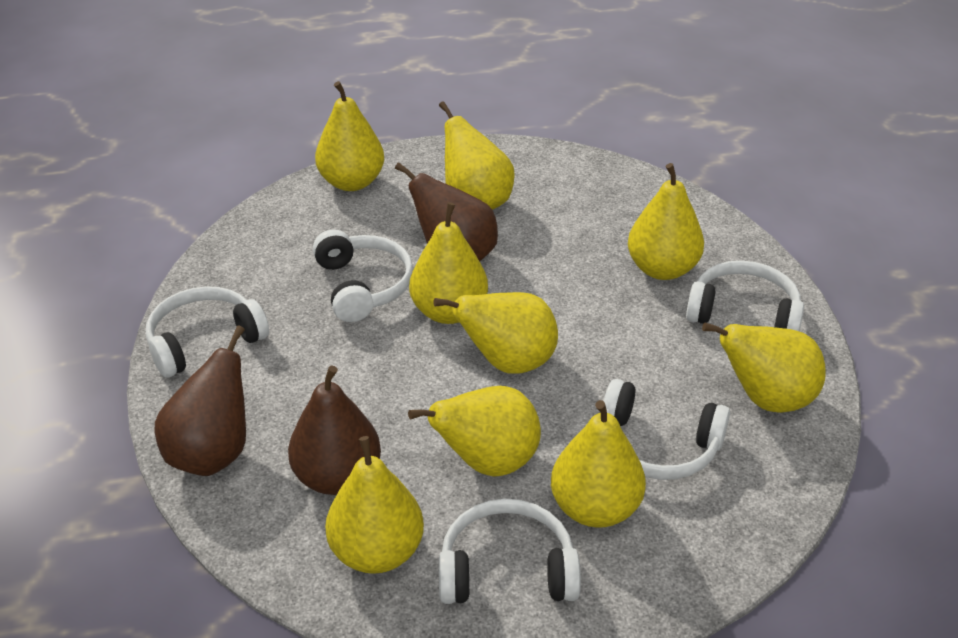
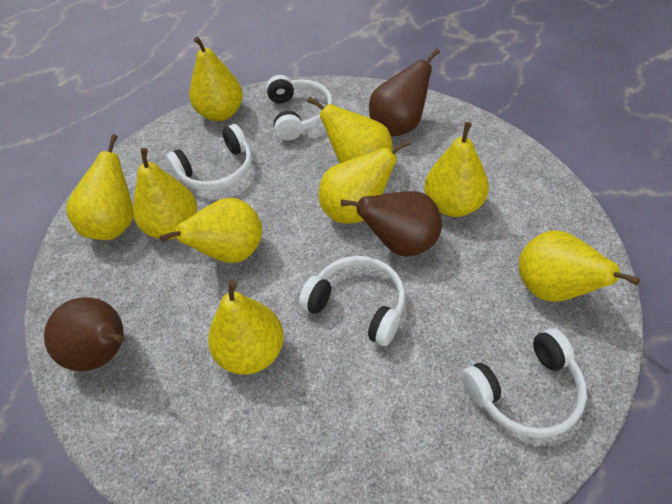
white headphones: 5 -> 4

